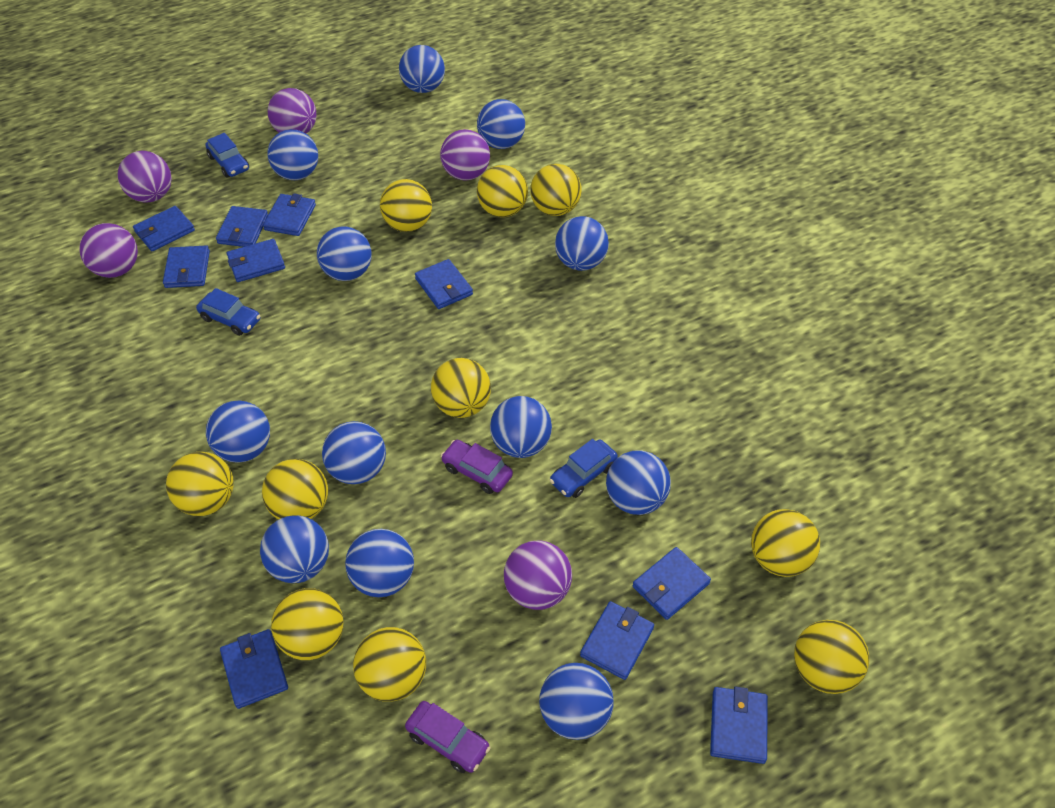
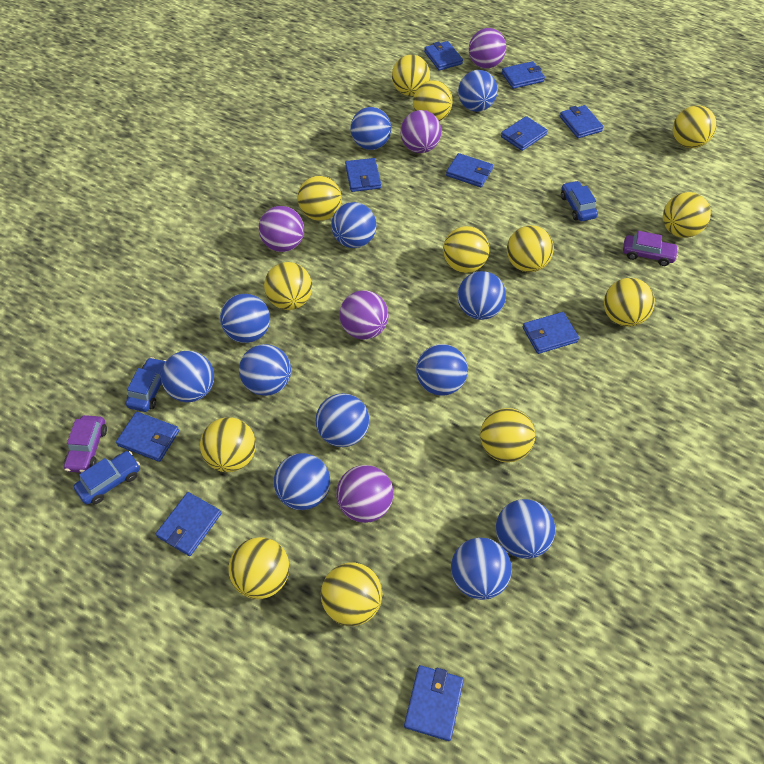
yellow ball: 10 -> 13

